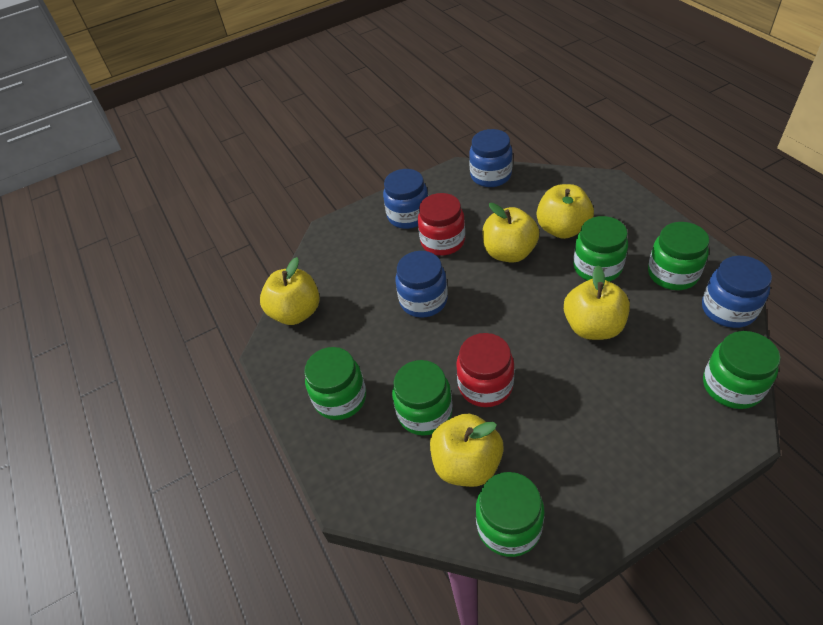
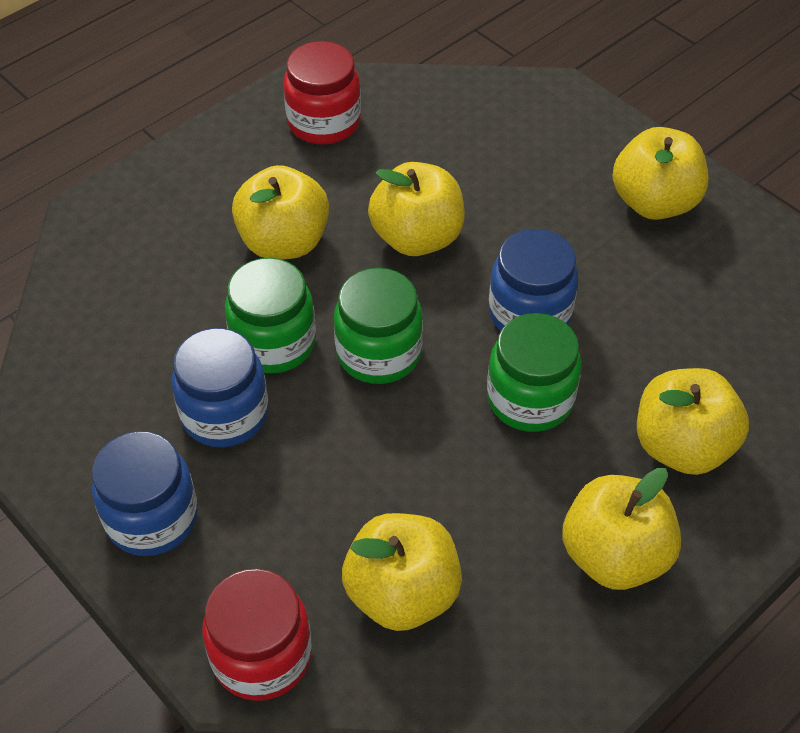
blue jar: 4 -> 3
green jar: 6 -> 3
yellow apple: 5 -> 6

